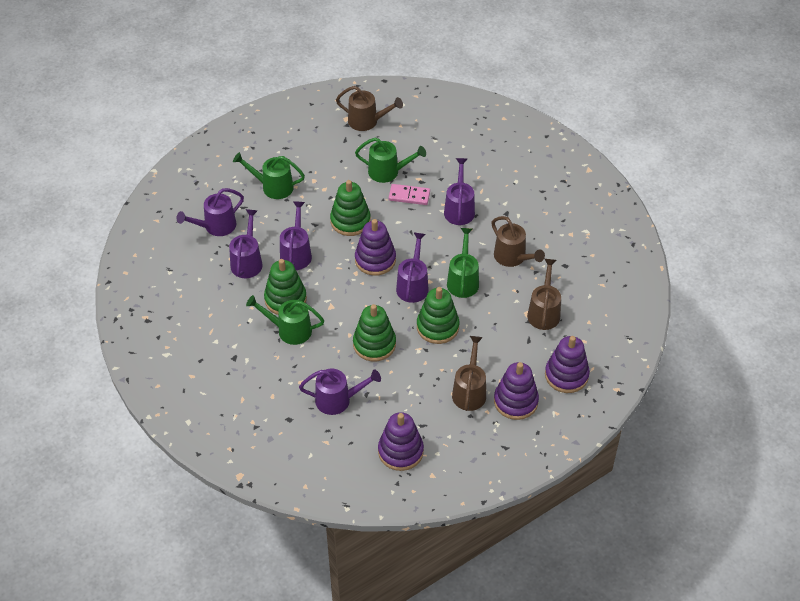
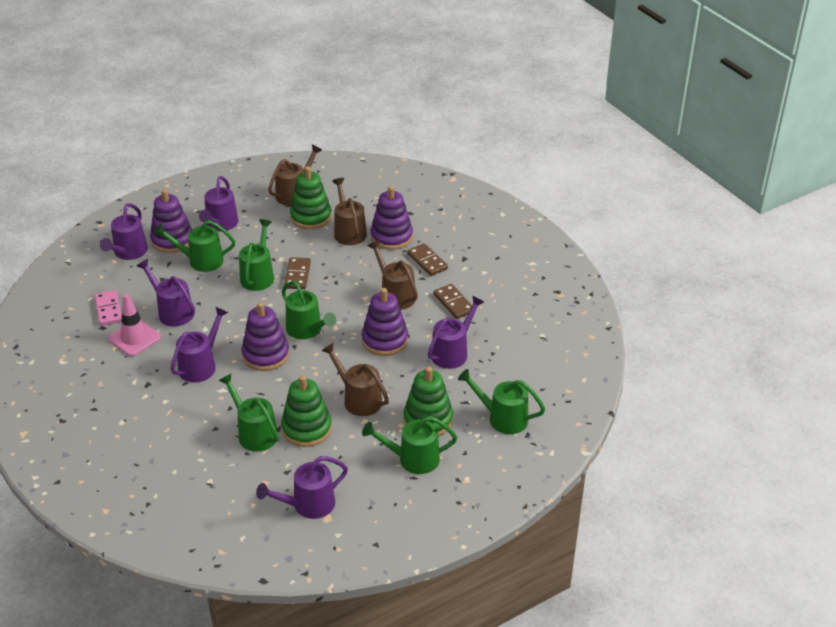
brown domino: 0 -> 3
green stacking toy: 4 -> 3
green watering can: 4 -> 6
pink traffic cone: 0 -> 1

